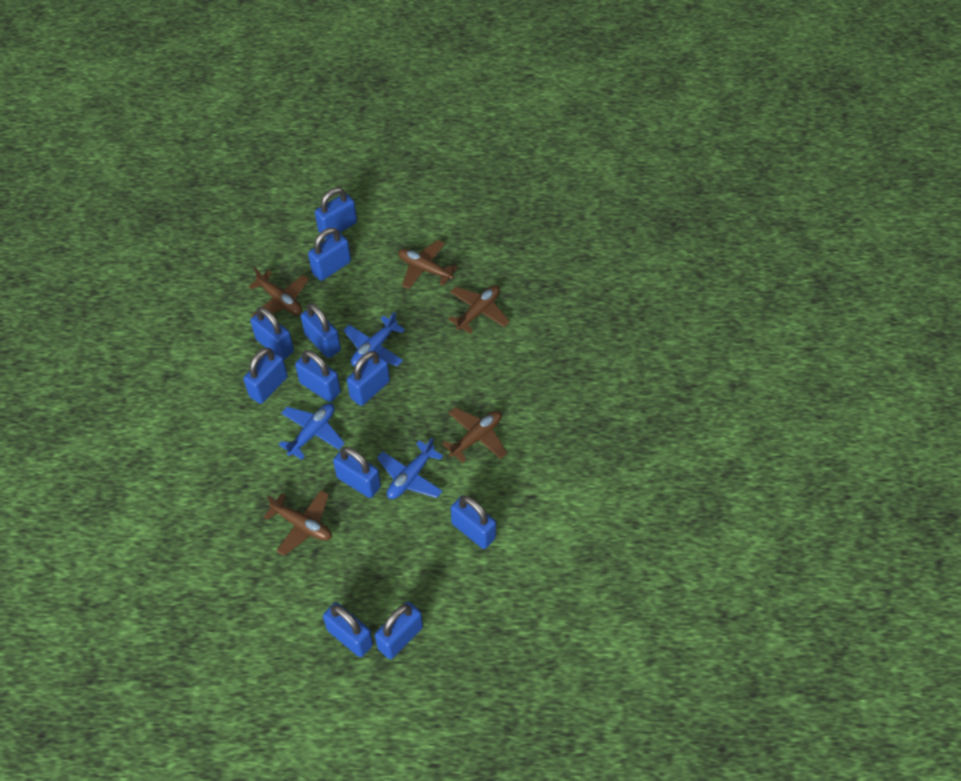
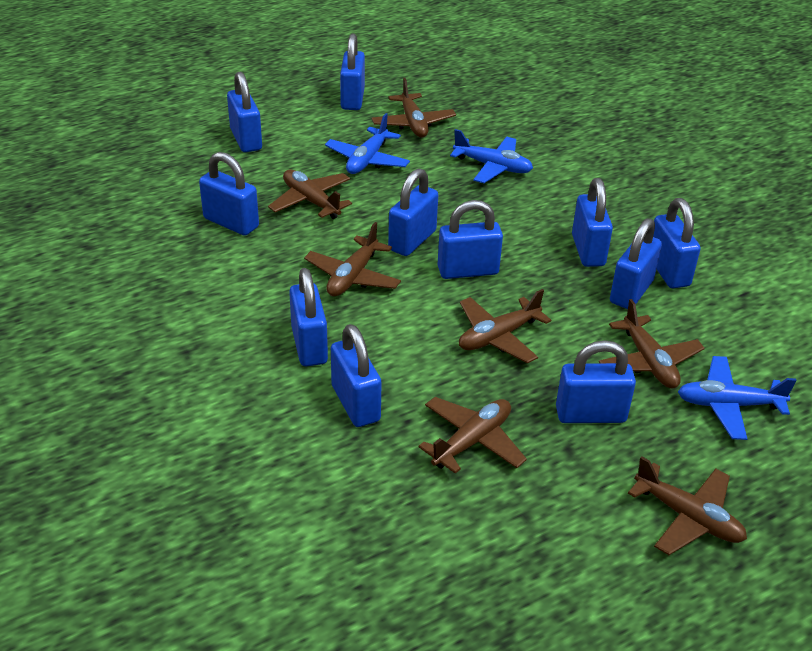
brown plane: 5 -> 7

